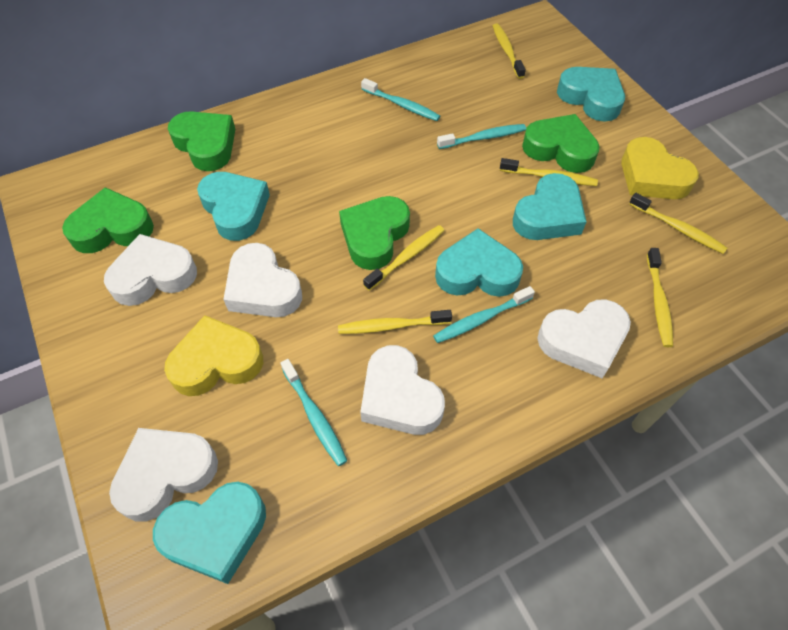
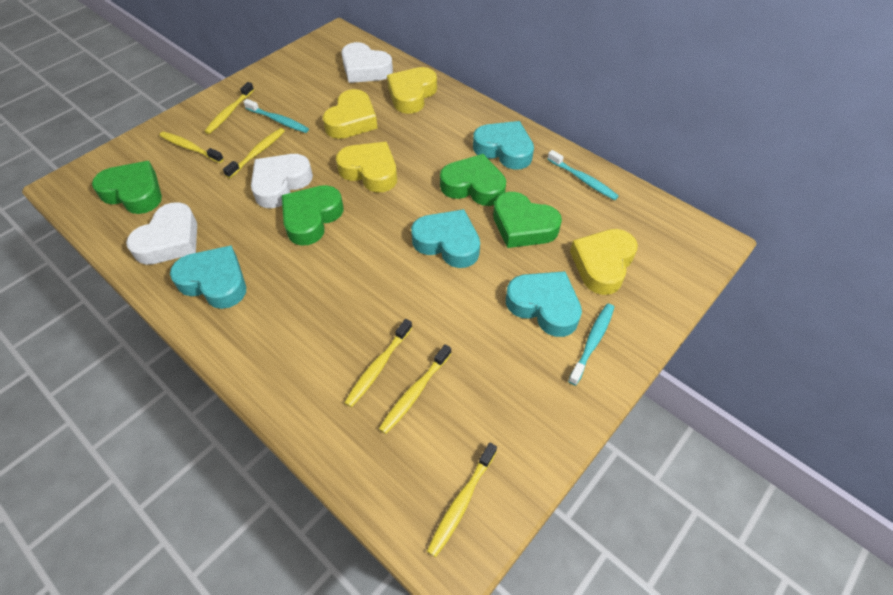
turquoise heart: 5 -> 4
turquoise toothbrush: 4 -> 3
white heart: 5 -> 3
yellow heart: 2 -> 4

